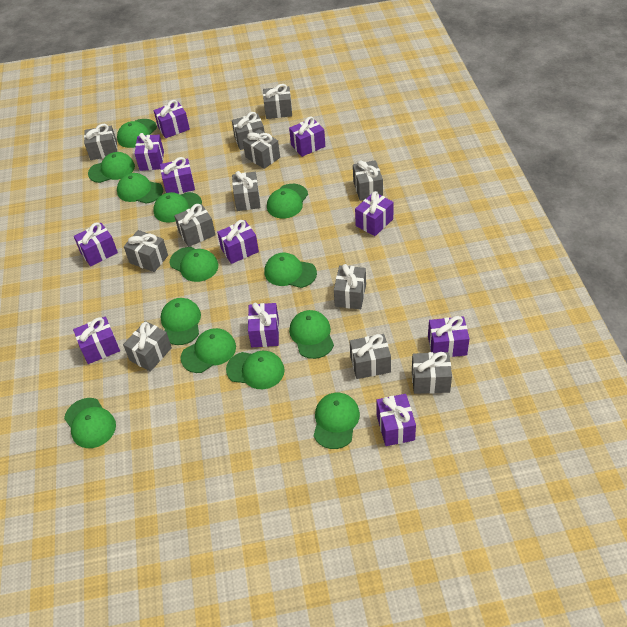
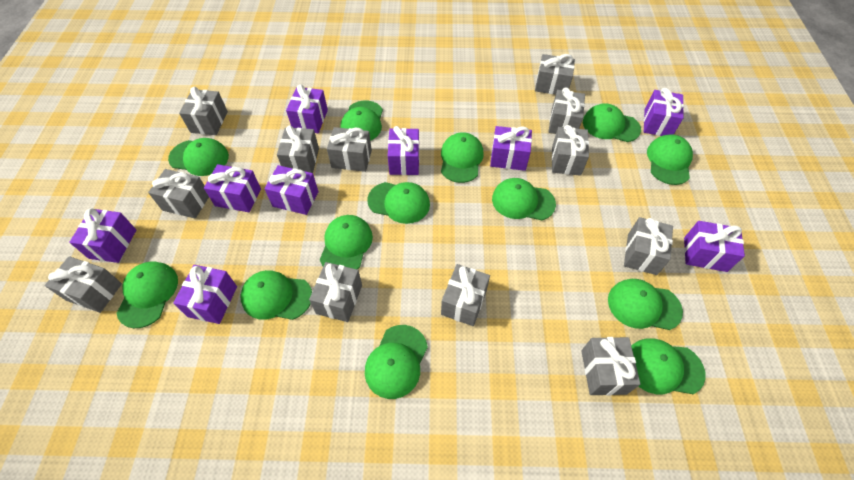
purple gift: 11 -> 9

